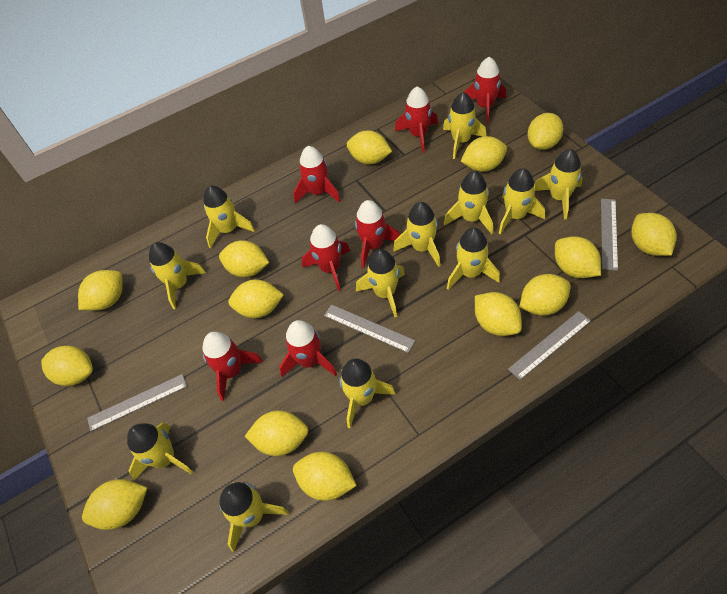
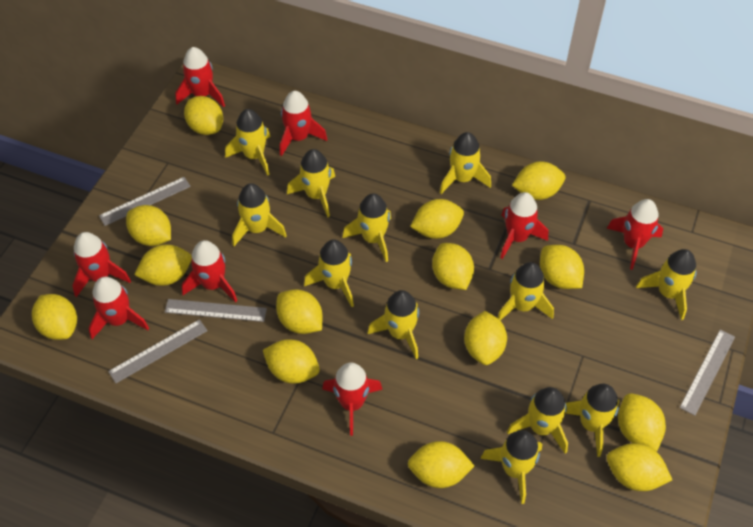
red rocket: 7 -> 8

